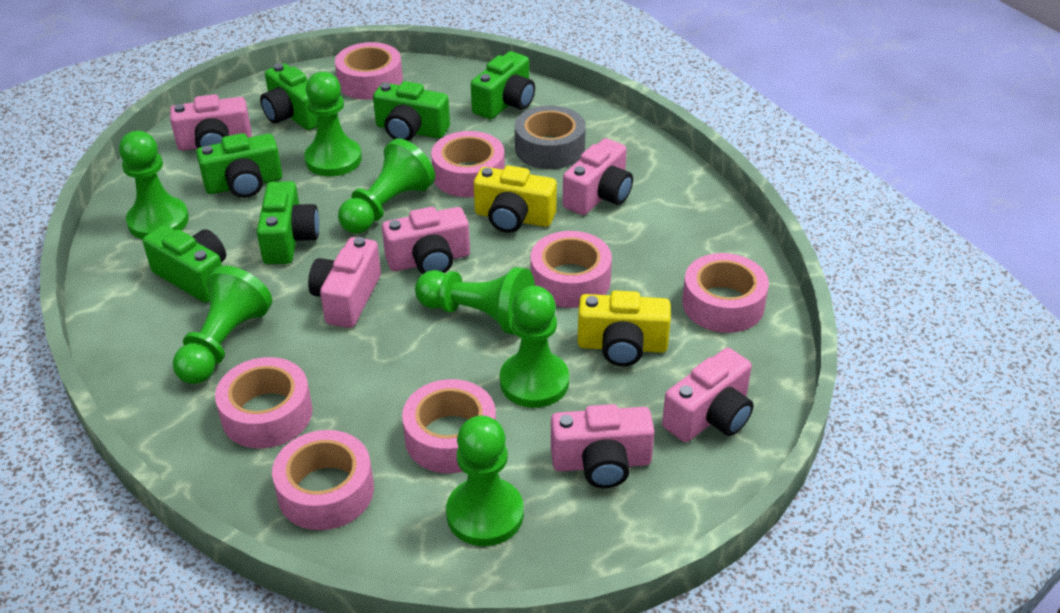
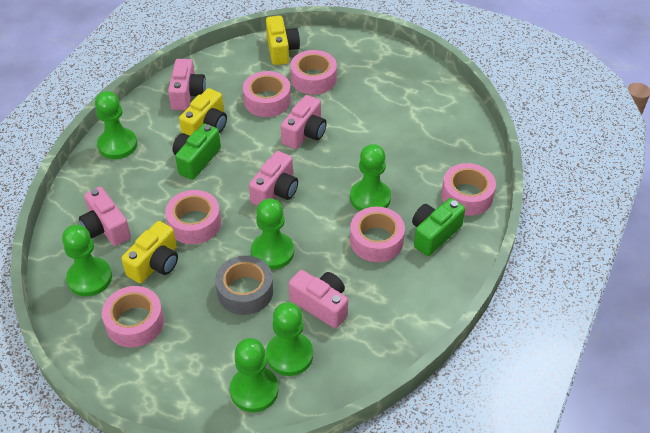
green camera: 6 -> 2
green pawn: 7 -> 6
pink camera: 6 -> 5
pink tape: 7 -> 6
yellow camera: 2 -> 3

